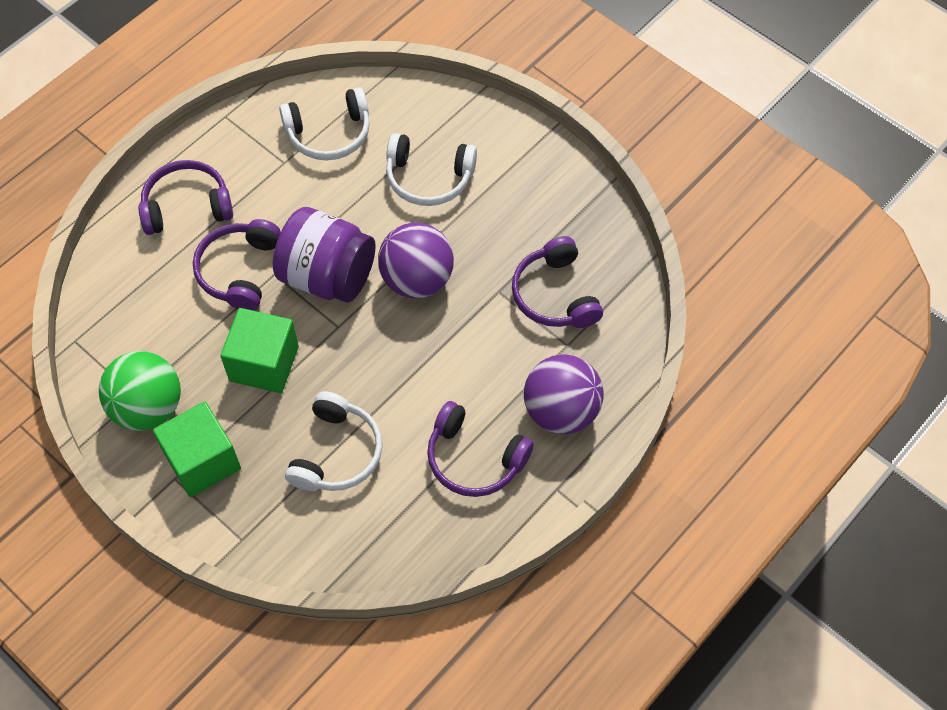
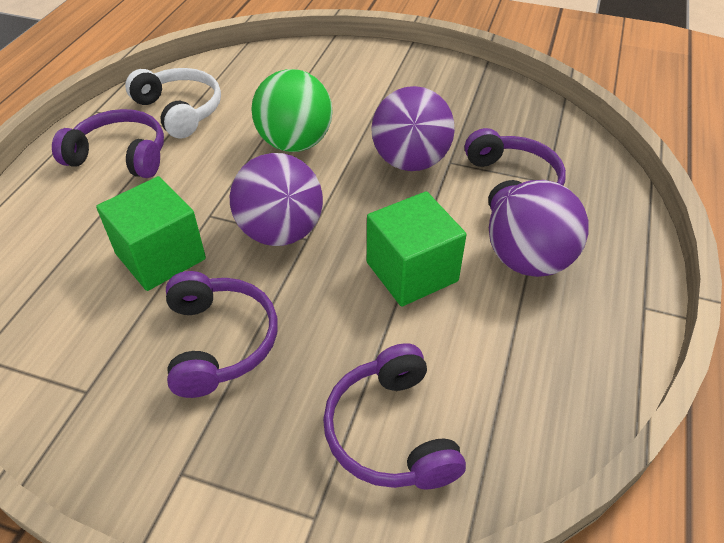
purple ball: 2 -> 3
purple jar: 1 -> 0
white headphones: 3 -> 1

